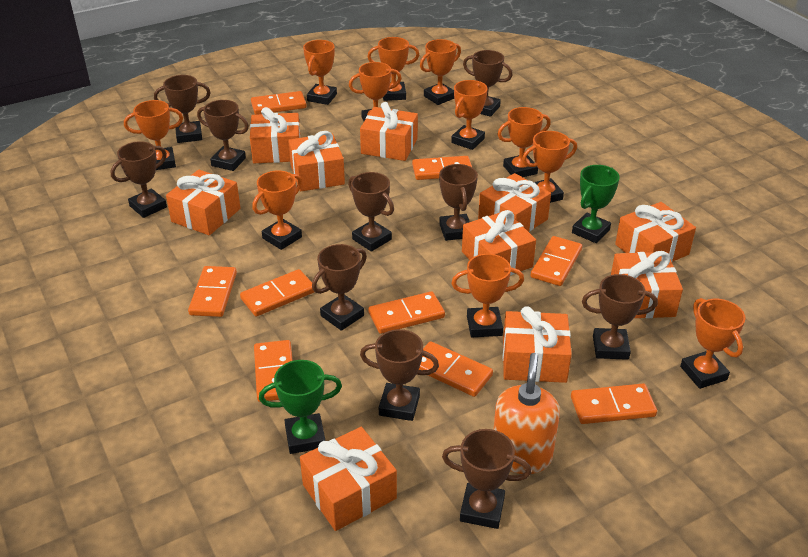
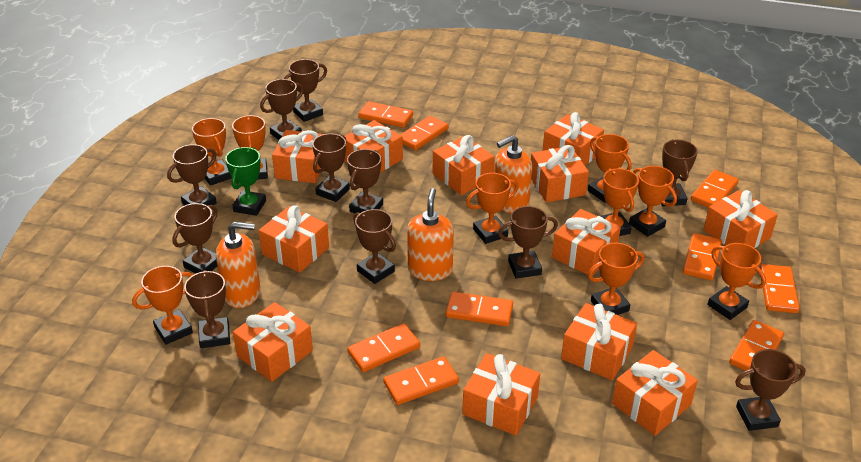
brown trophy: 10 -> 11
green trophy: 2 -> 1
orange gift: 10 -> 12
orange soap dispenser: 1 -> 3
orange trophy: 11 -> 9

